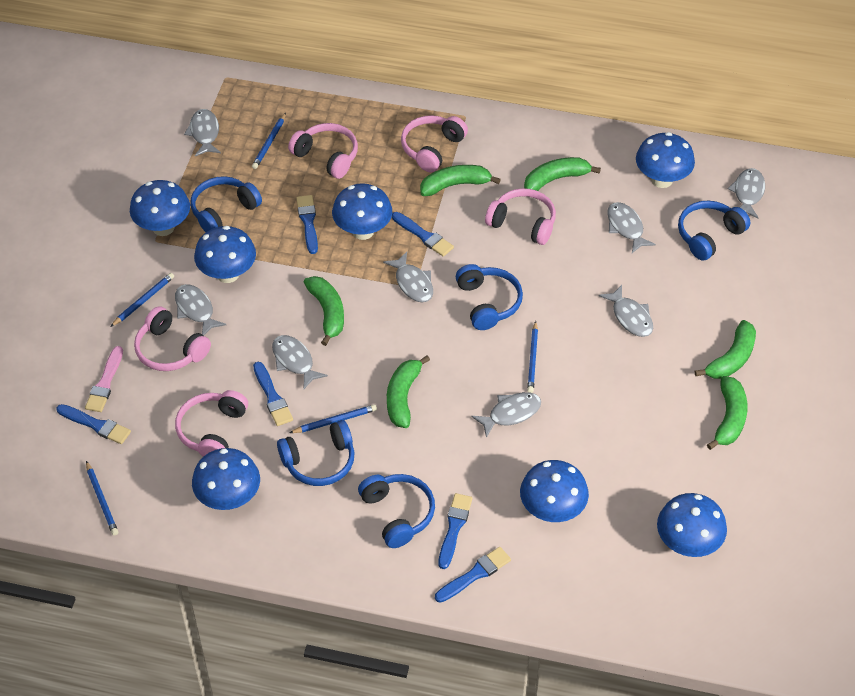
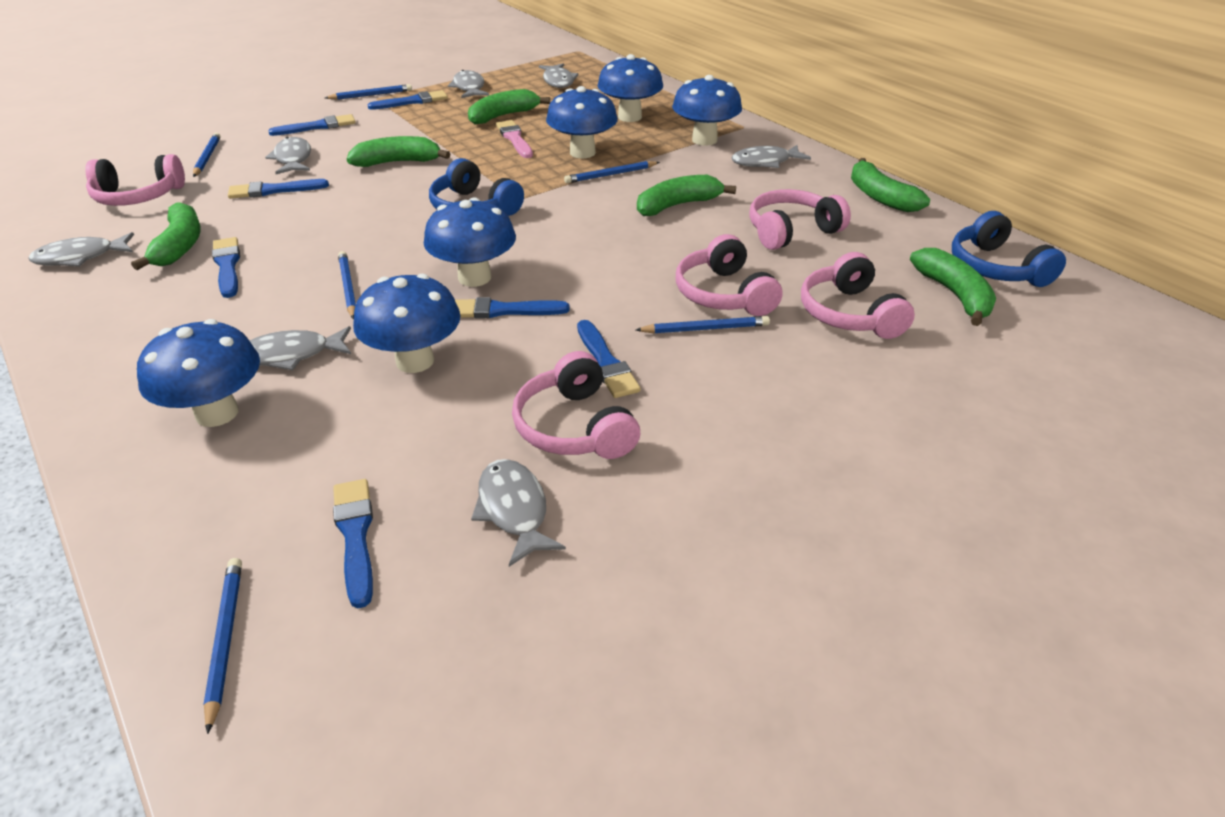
blue brush: 6 -> 7
blue headphones: 5 -> 2
blue mushroom: 7 -> 6
blue pencil: 5 -> 6
grey fish: 8 -> 7

